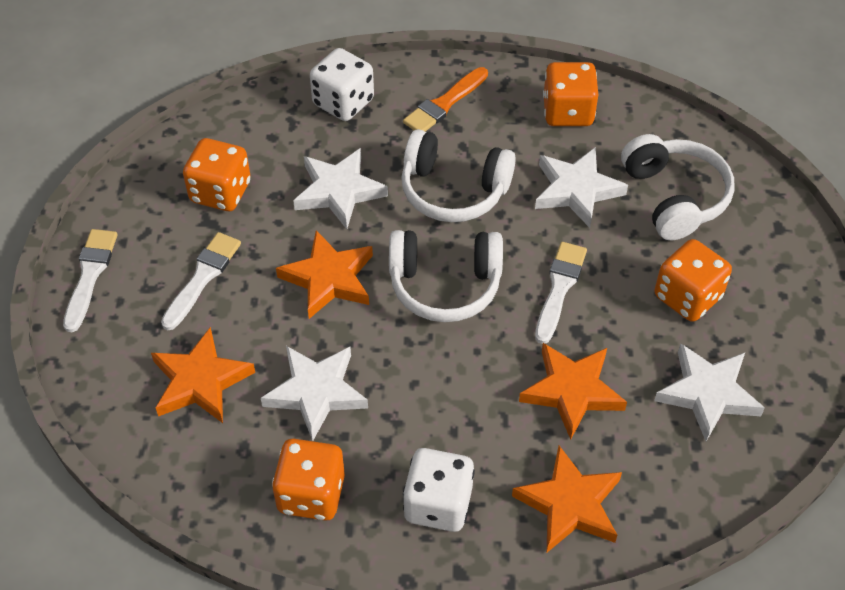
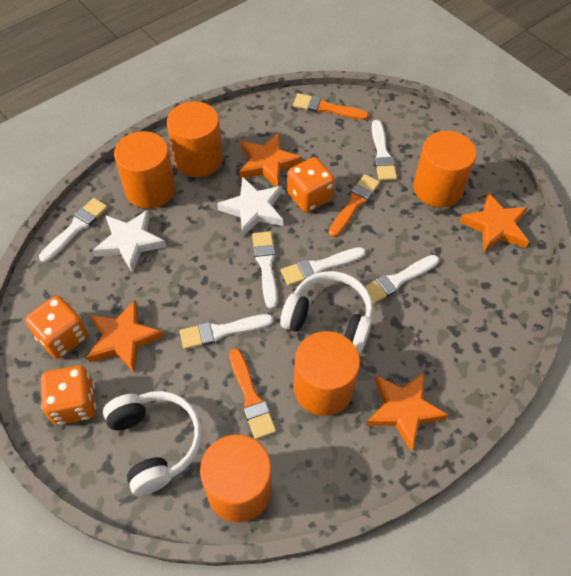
orange brush: 1 -> 3
orange cylinder: 0 -> 5
orange dice: 4 -> 3
white brush: 3 -> 6
white dice: 2 -> 0
white headphones: 3 -> 2
white star: 4 -> 2

